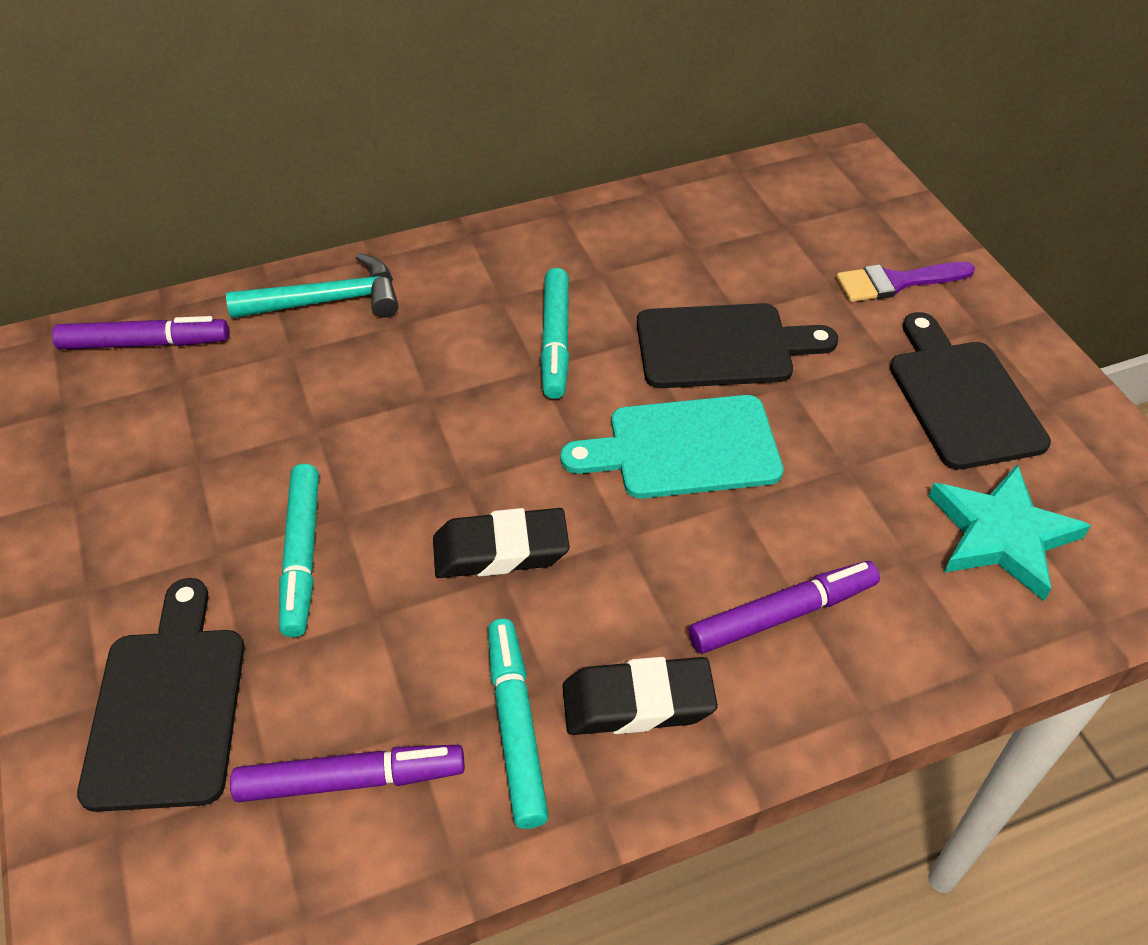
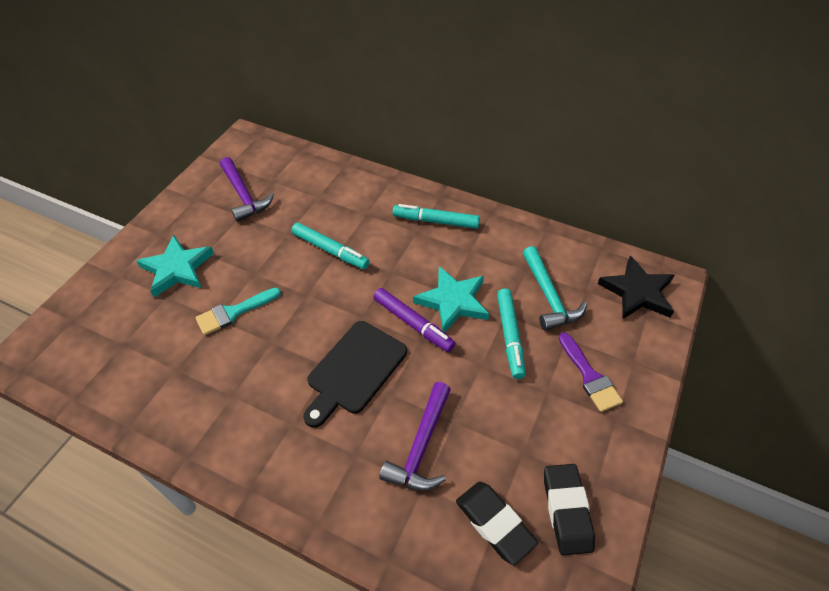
black cutting board: 3 -> 1
black star: 0 -> 1
purple hammer: 0 -> 2
purple marker: 3 -> 1
turquoise brush: 0 -> 1
turquoise cutting board: 1 -> 0
turquoise star: 1 -> 2

